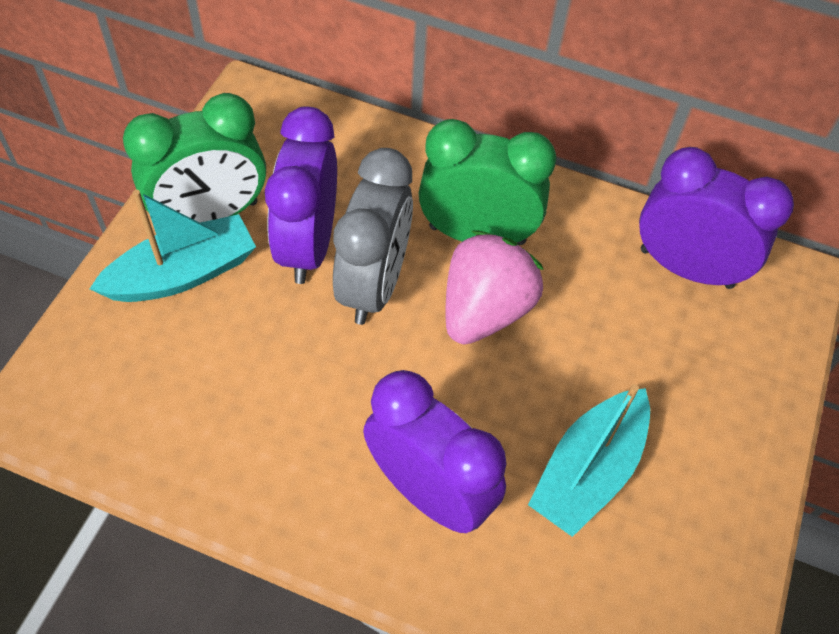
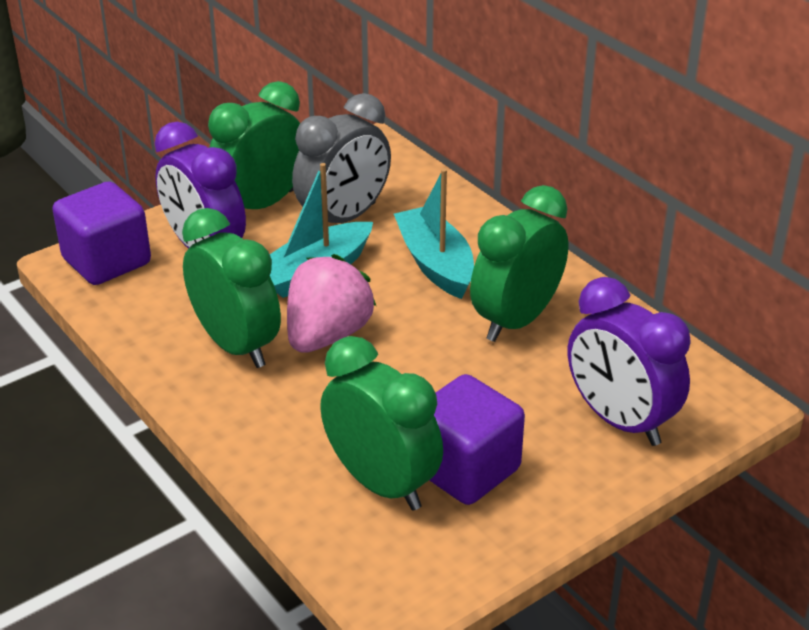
green clock: 2 -> 4
purple clock: 3 -> 2
purple cube: 0 -> 2

